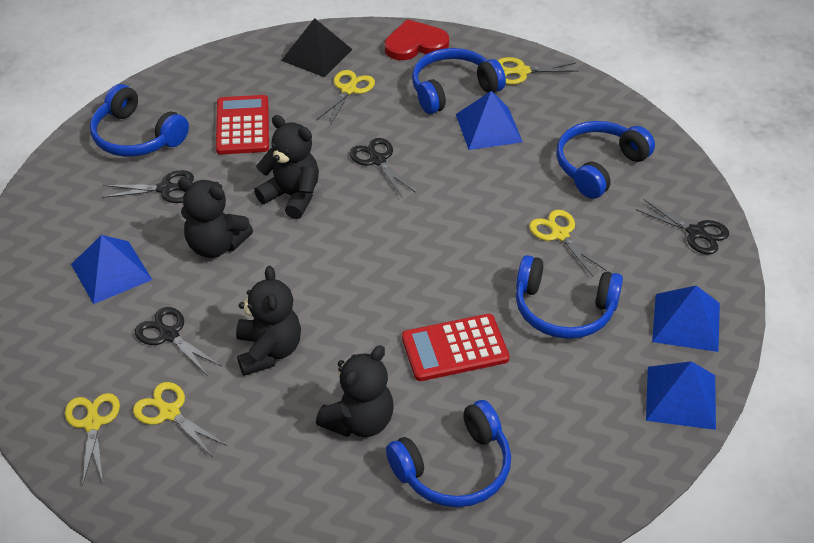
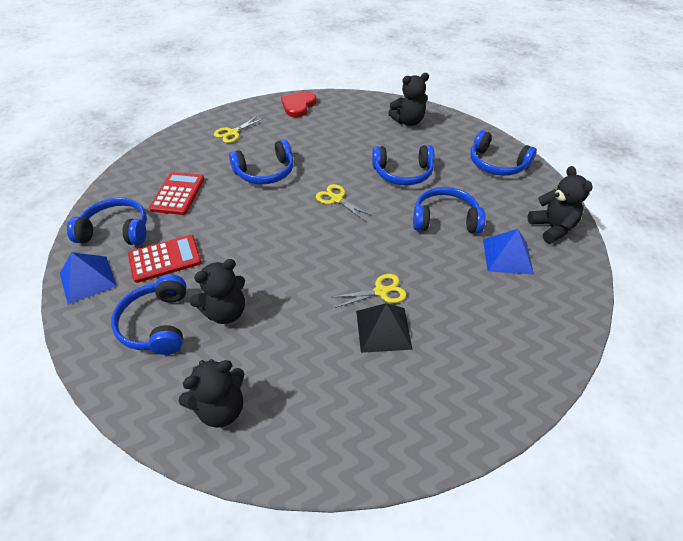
black scissors: 4 -> 0
blue headphones: 5 -> 6
blue pyramid: 4 -> 2
yellow scissors: 5 -> 3

